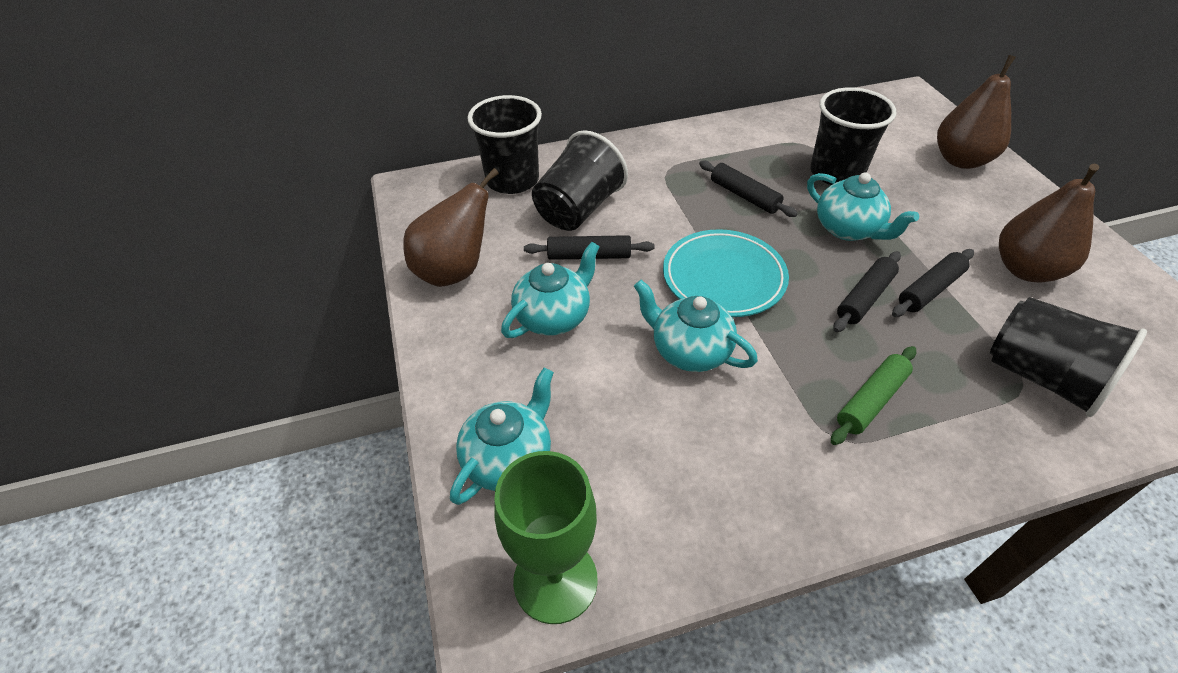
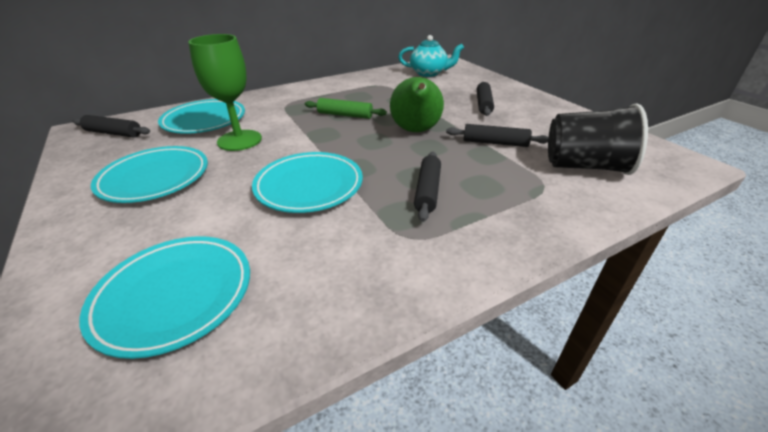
black cup: 4 -> 1
brown pear: 3 -> 0
green pear: 0 -> 1
turquoise plate: 1 -> 4
turquoise teapot: 4 -> 1

